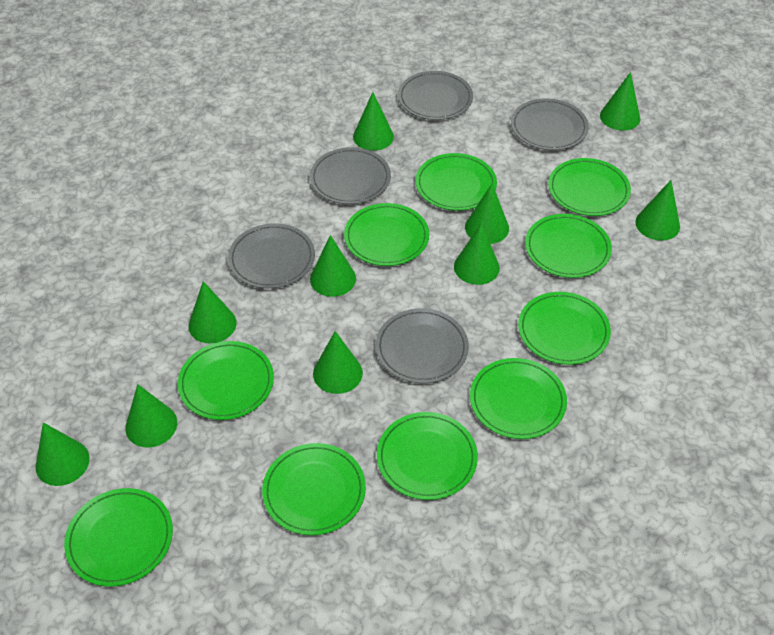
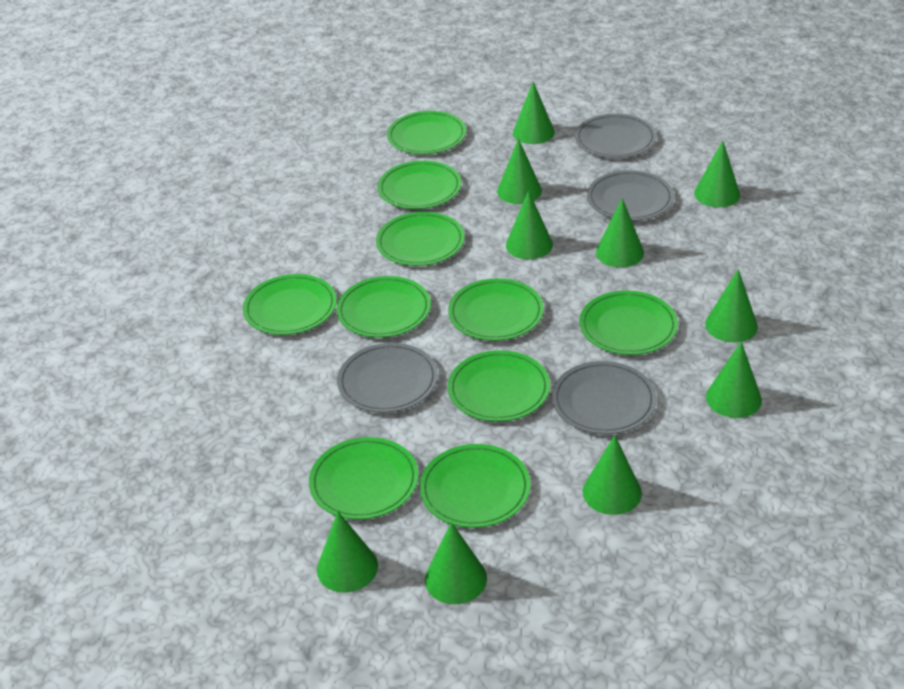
grey plate: 5 -> 4

